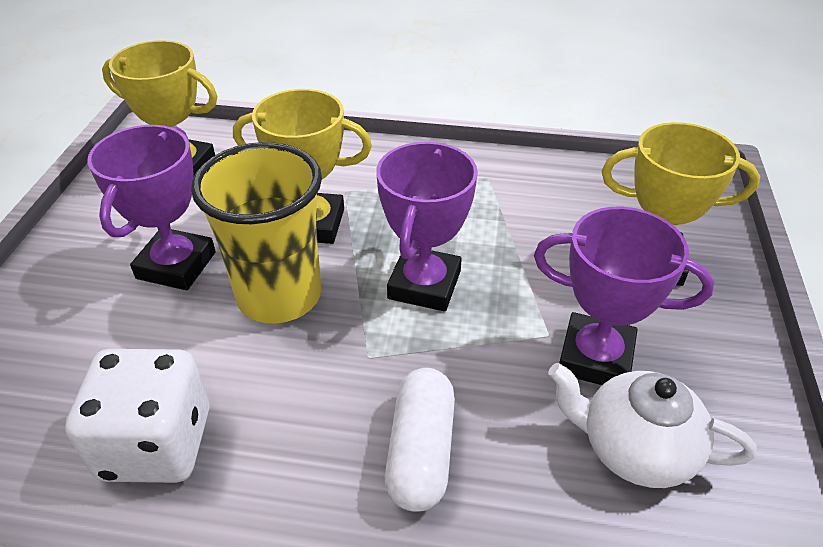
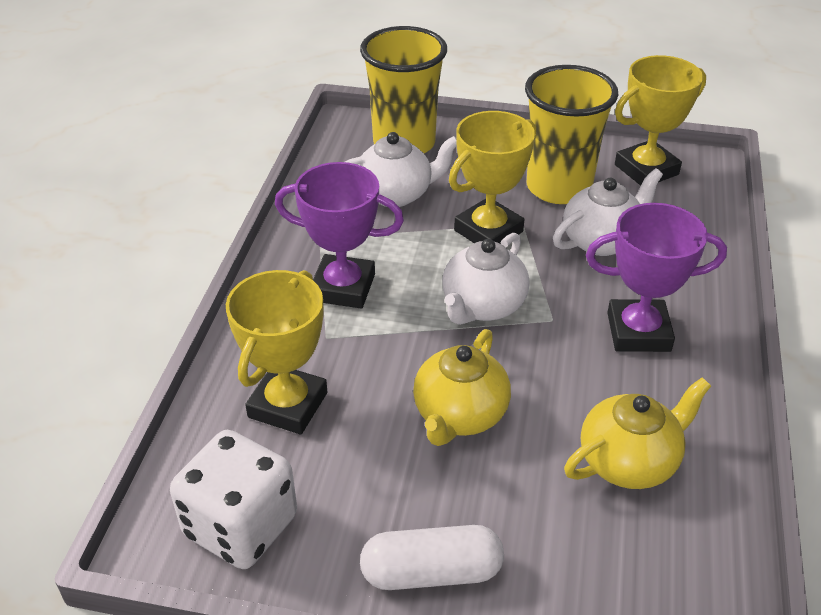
purple trophy: 3 -> 2
white teapot: 1 -> 3
yellow cup: 1 -> 2
yellow teapot: 0 -> 2

